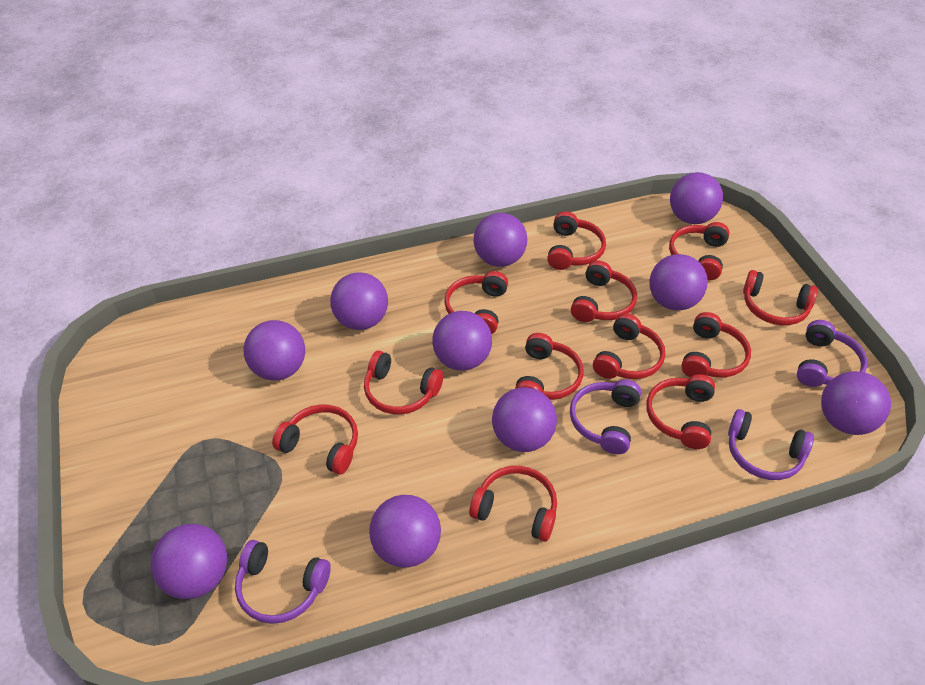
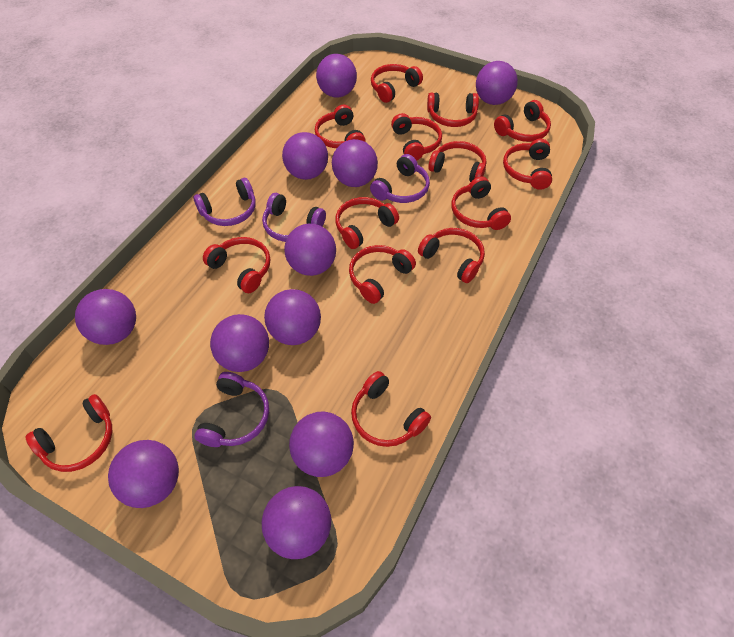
purple ball: 10 -> 11
red headphones: 12 -> 14

